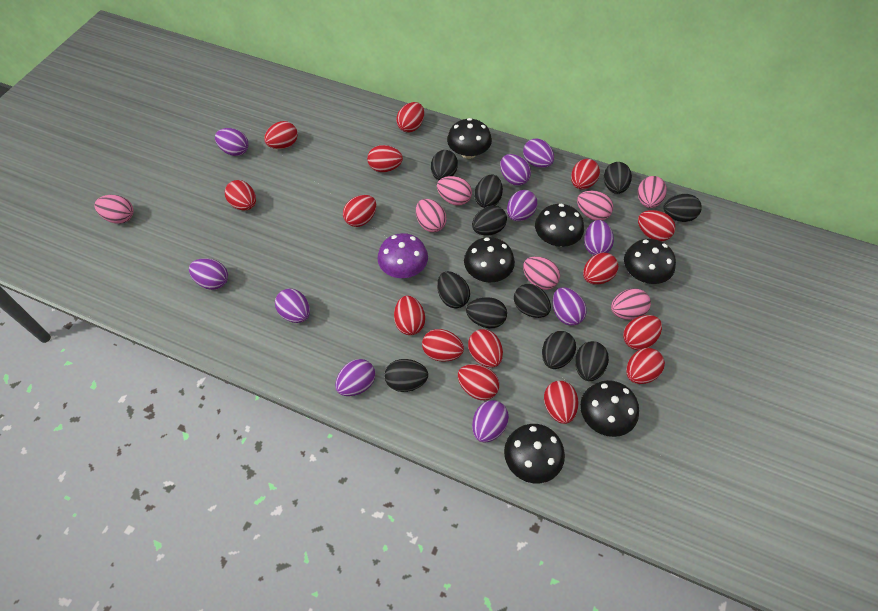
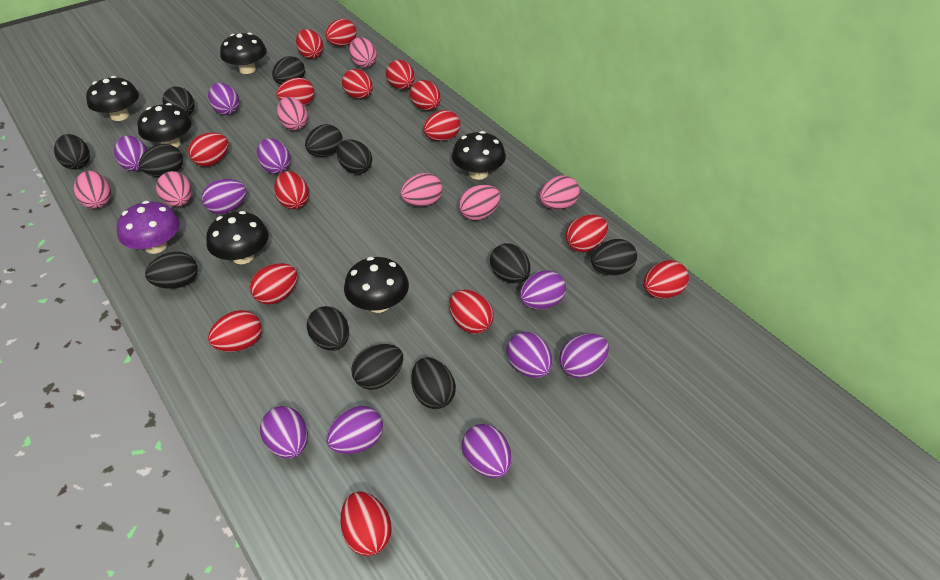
black egg: 11 -> 12

